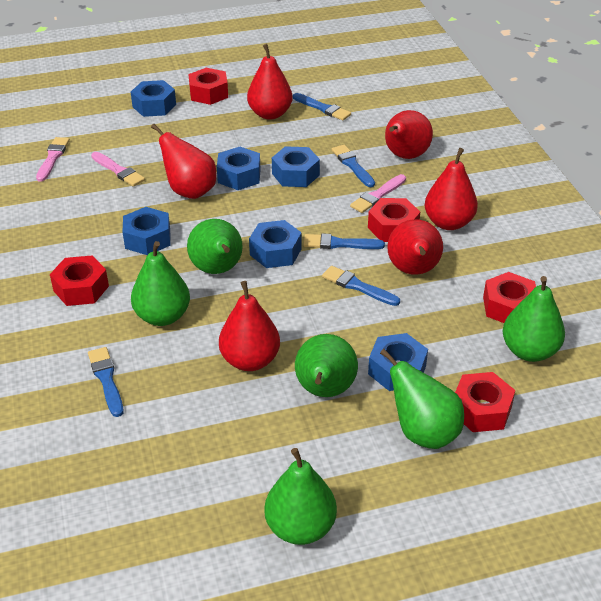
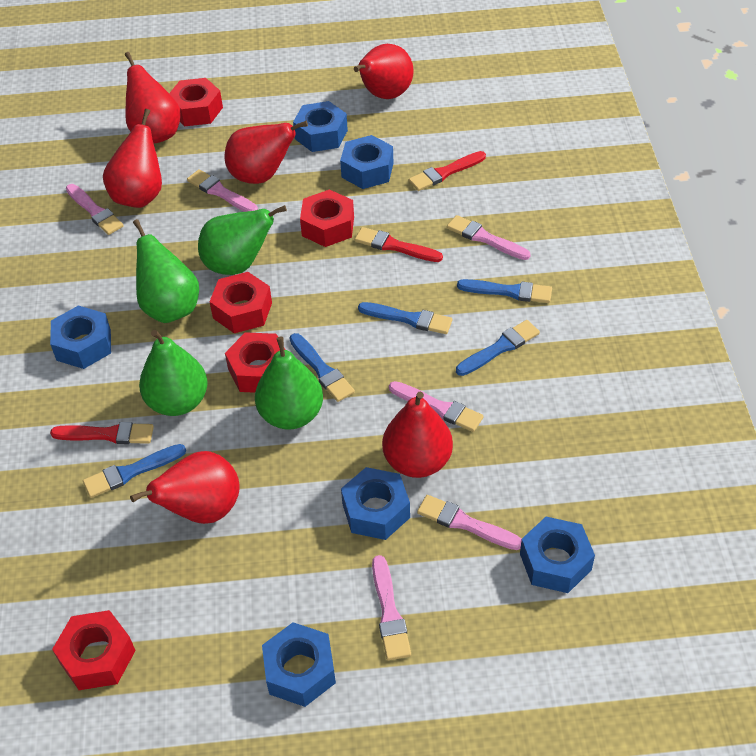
green pear: 6 -> 4
pink brush: 3 -> 6
red brush: 0 -> 3

